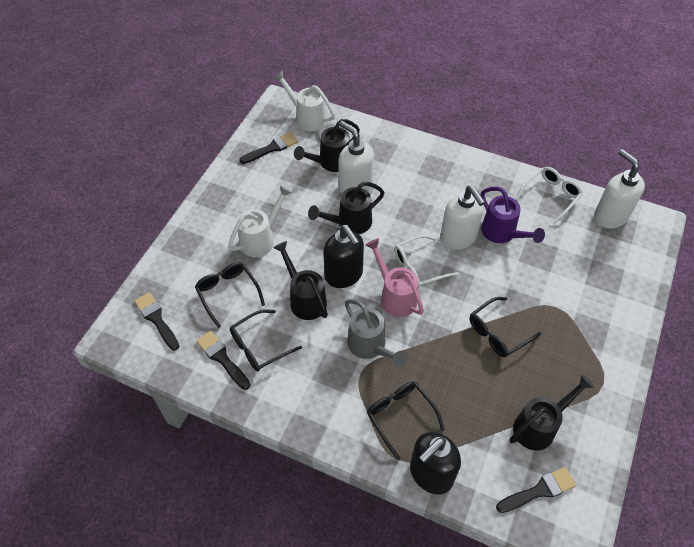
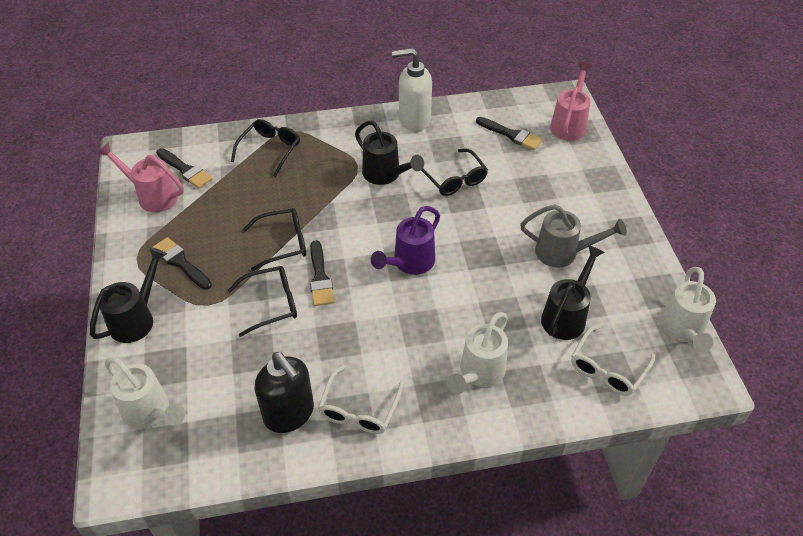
black soap dispenser: 2 -> 1
black watering can: 4 -> 3
pink watering can: 1 -> 2
white soap dispenser: 3 -> 1
white watering can: 2 -> 3

